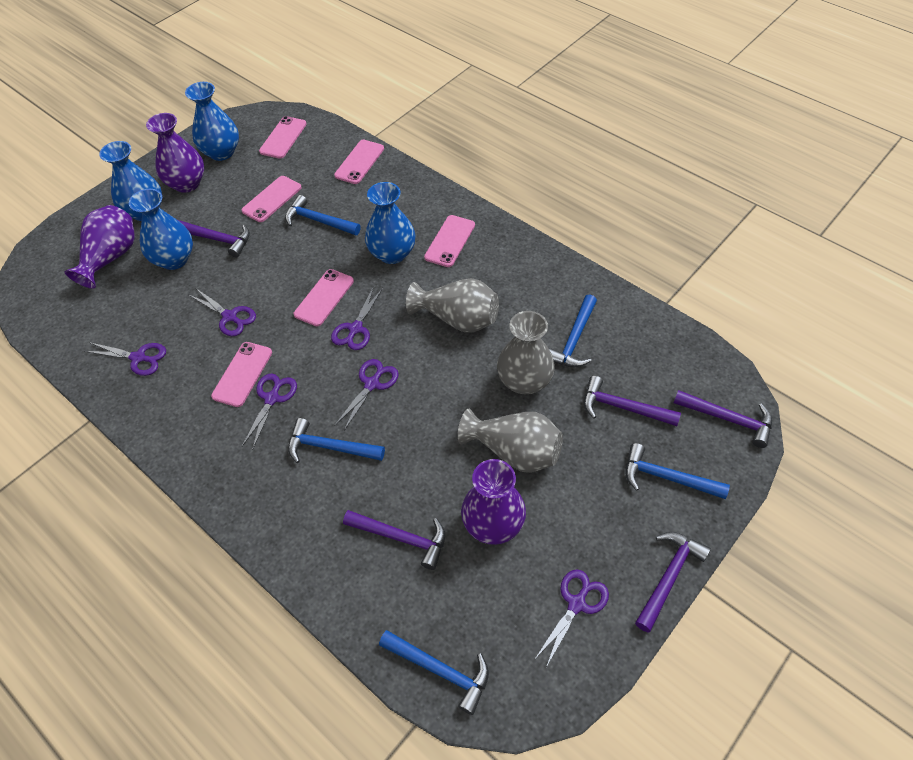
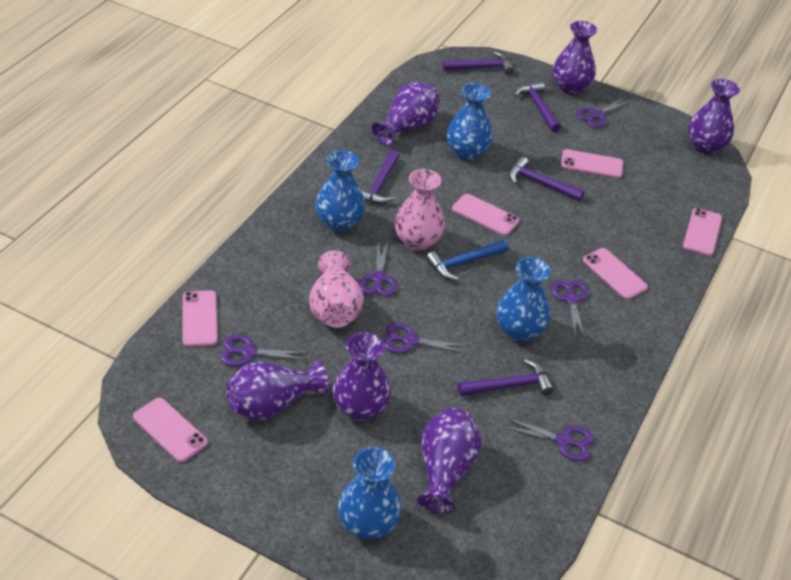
blue hammer: 5 -> 1
grey vase: 3 -> 0
pink vase: 0 -> 2
purple vase: 3 -> 6

